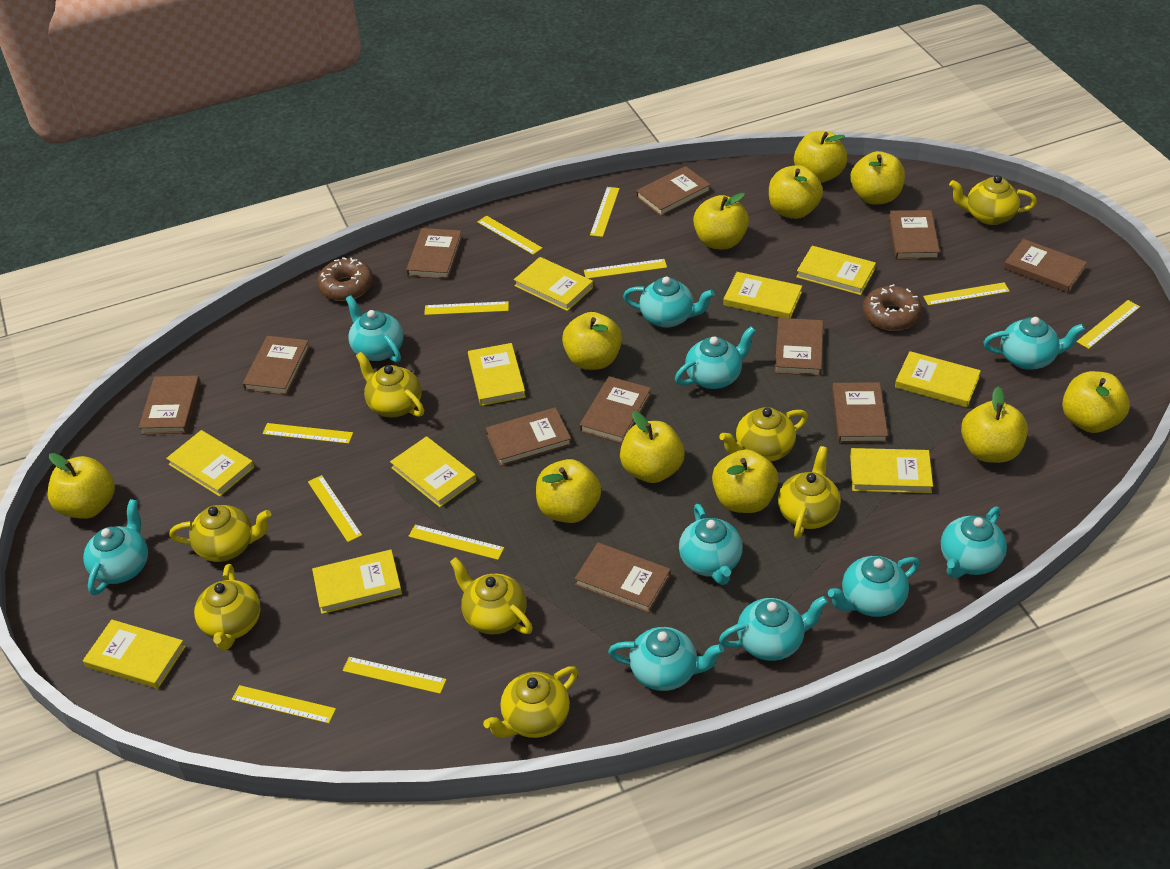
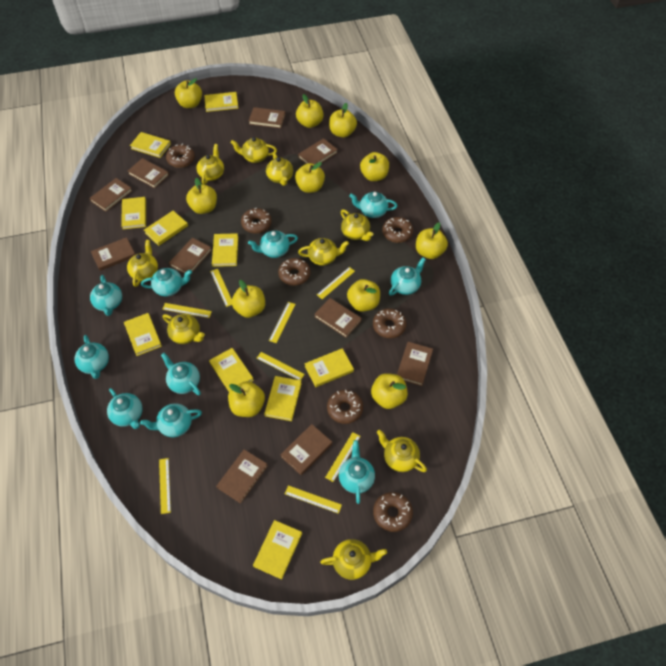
brown book: 11 -> 10
brown donut: 2 -> 7
yellow ruler: 11 -> 8
yellow teapot: 8 -> 9

